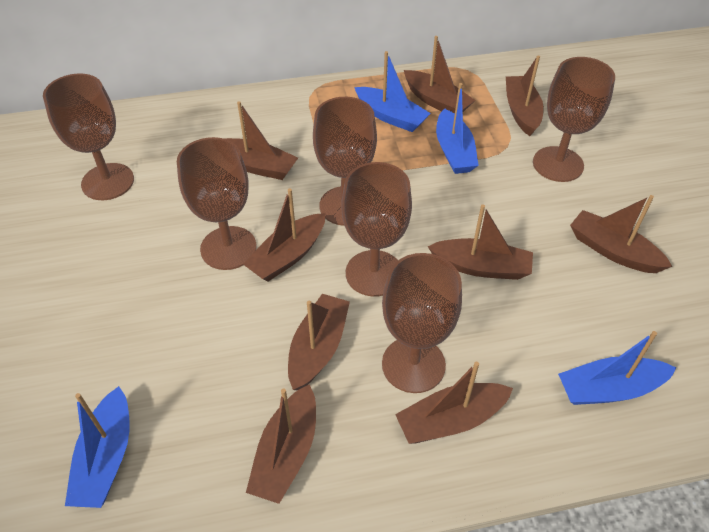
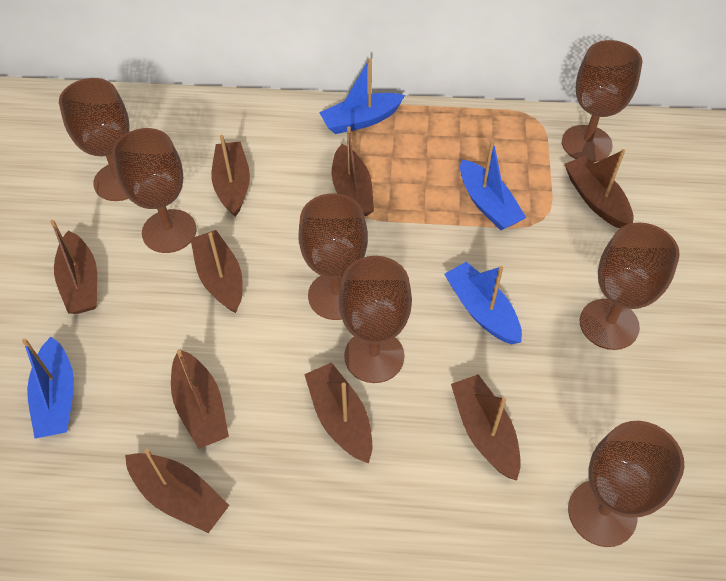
brown goblet: 6 -> 7

